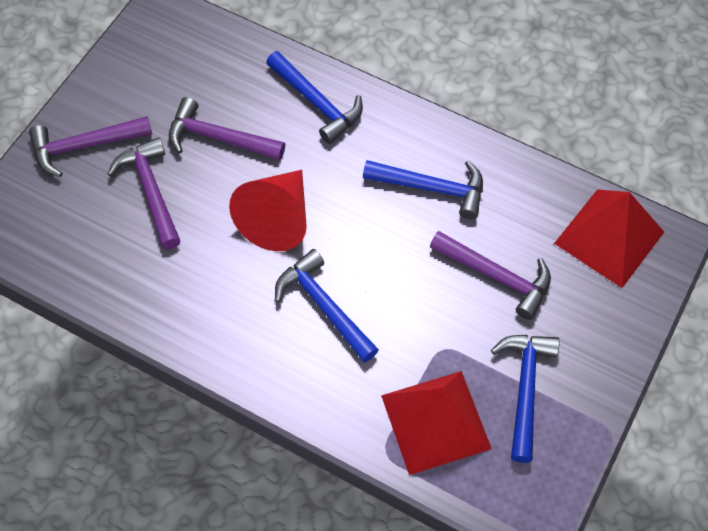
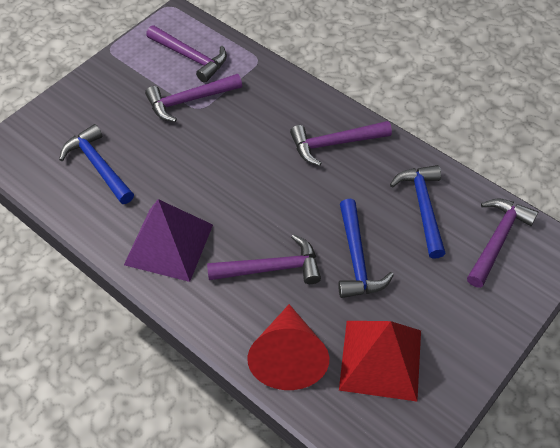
blue hammer: 4 -> 3
purple hammer: 4 -> 5
purple pyramid: 0 -> 1
red pyramid: 2 -> 1

